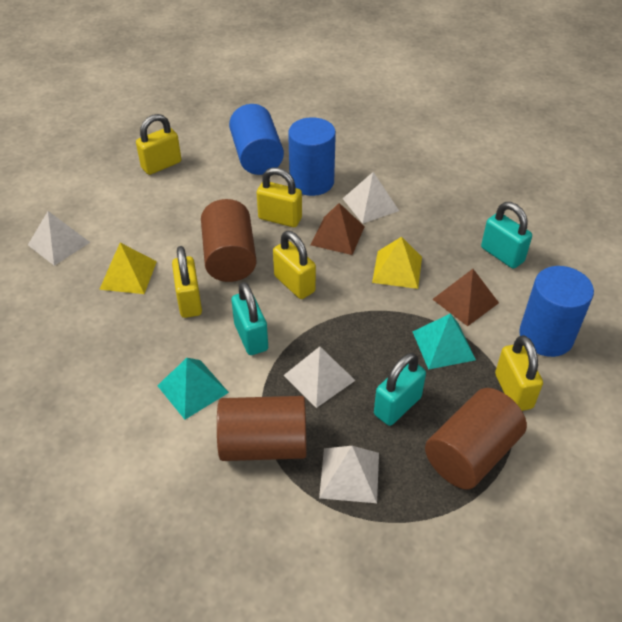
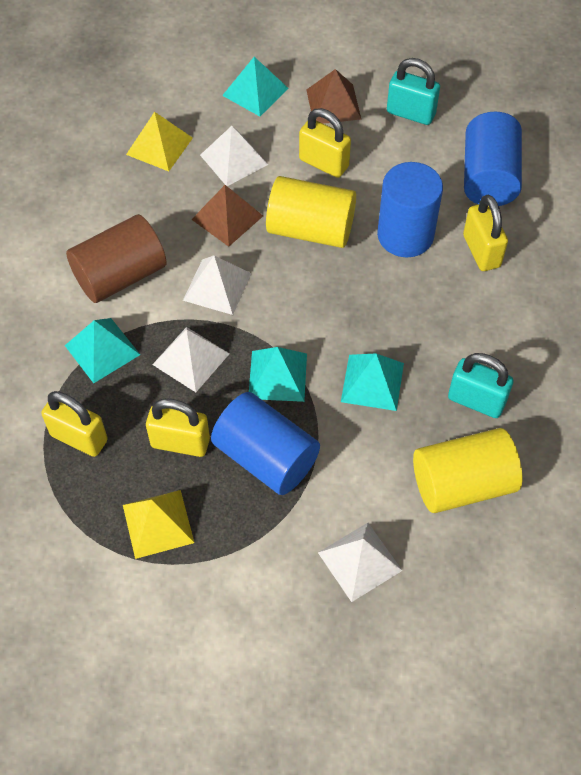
brown cylinder: 3 -> 1
turquoise padlock: 3 -> 2
turquoise pyramid: 2 -> 4
yellow cylinder: 0 -> 2
yellow padlock: 5 -> 4

